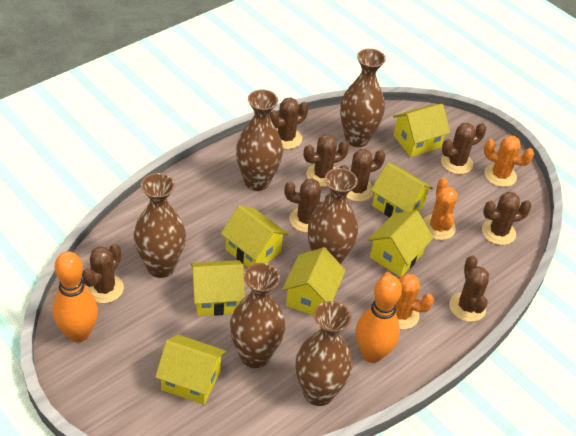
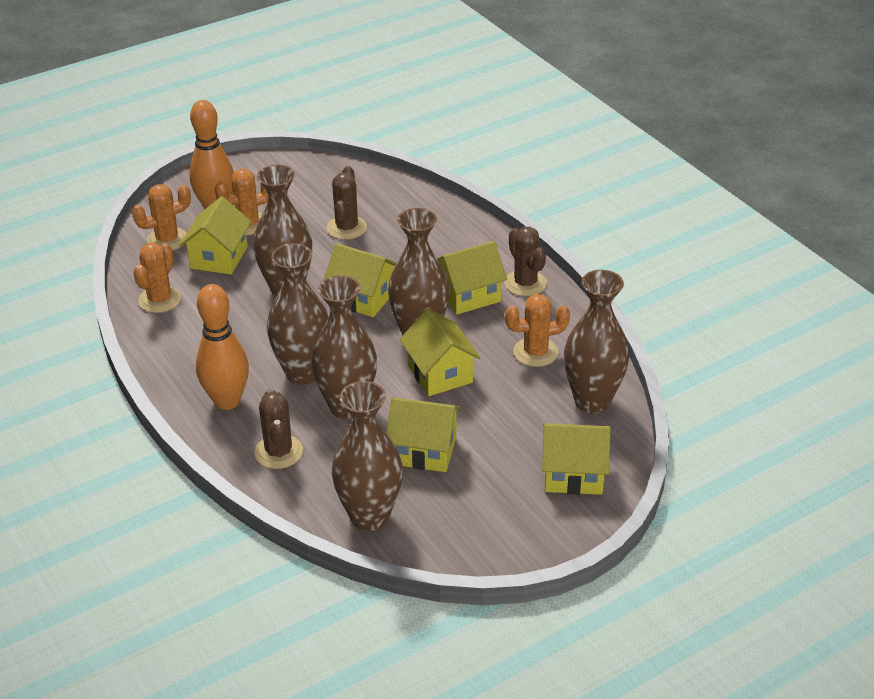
brown cactus: 8 -> 3
orange cactus: 3 -> 4
yellow house: 7 -> 6

